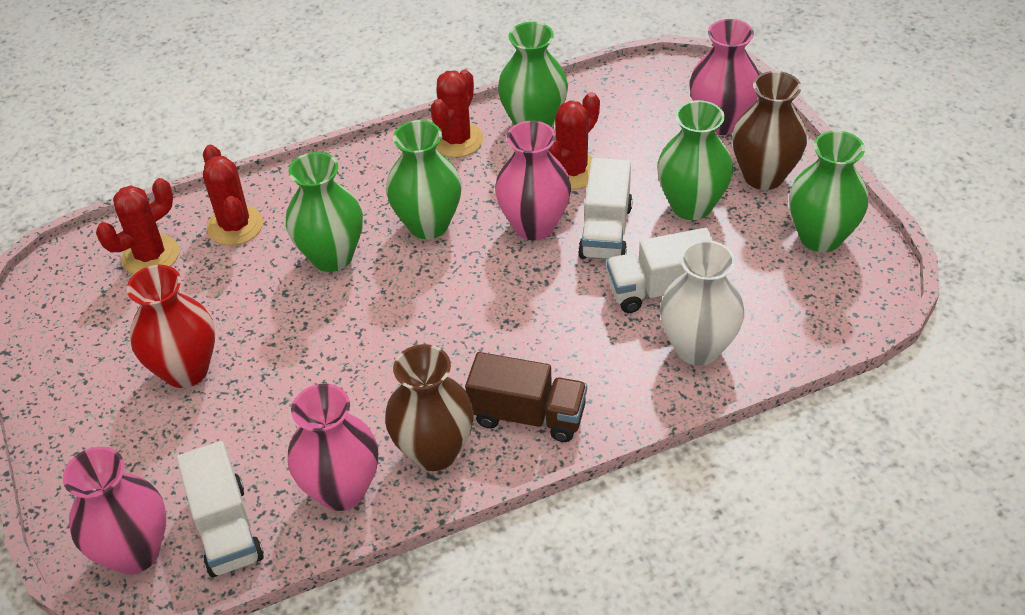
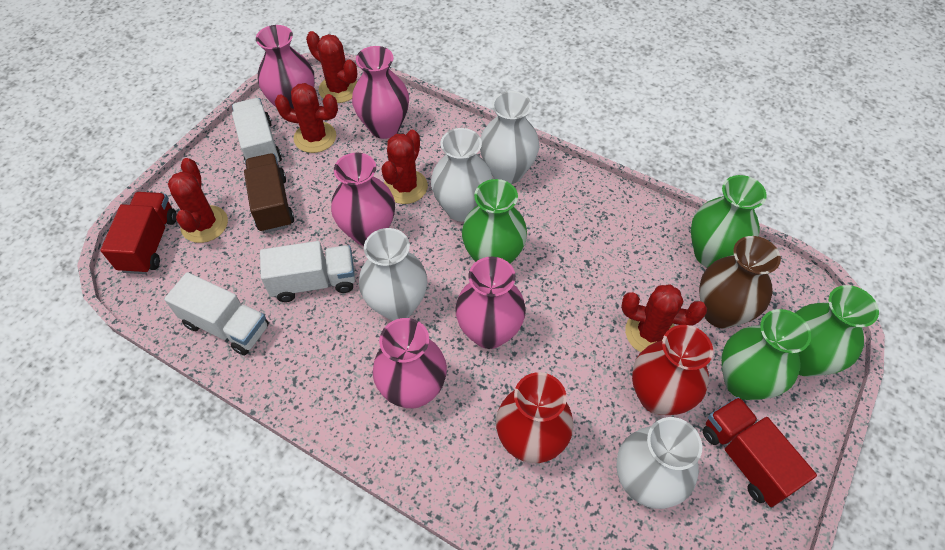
brown vase: 2 -> 1
green vase: 5 -> 4
pink vase: 4 -> 5
red cactus: 4 -> 5
red truck: 0 -> 2
red vase: 1 -> 2
white vase: 1 -> 4

